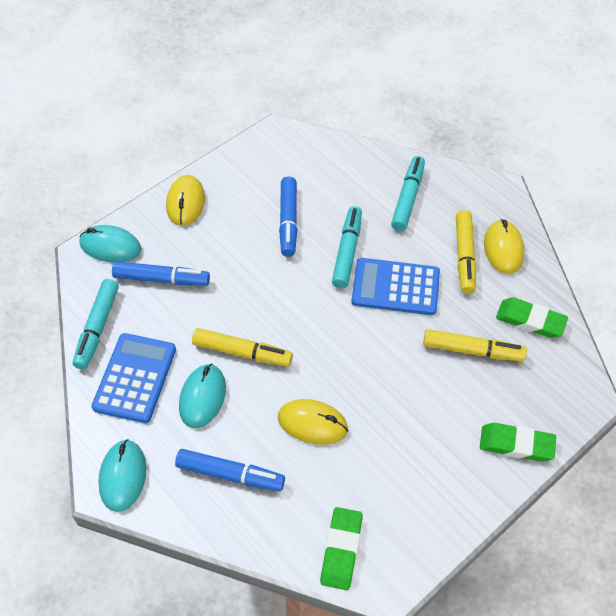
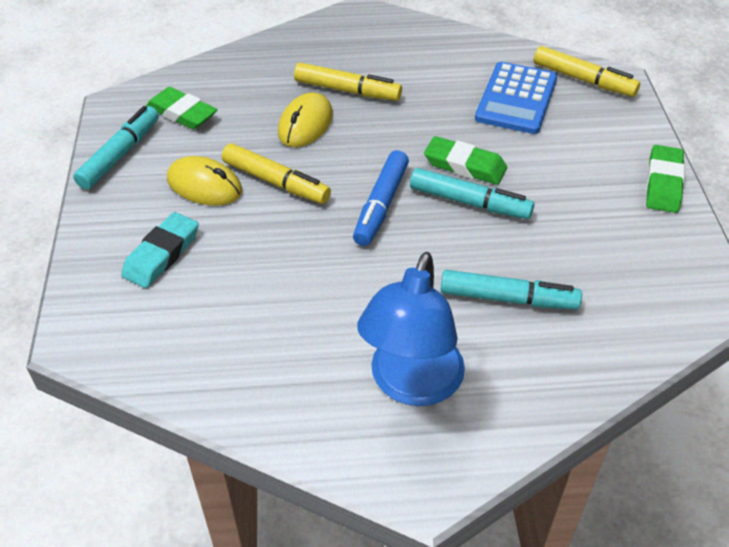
blue calculator: 2 -> 1
blue lamp: 0 -> 1
blue marker: 3 -> 1
turquoise eraser: 0 -> 1
turquoise mouse: 3 -> 0
yellow mouse: 3 -> 2

